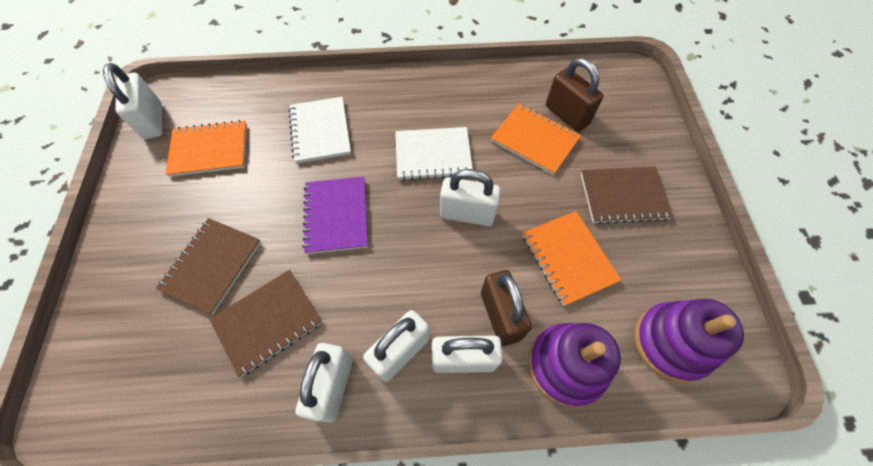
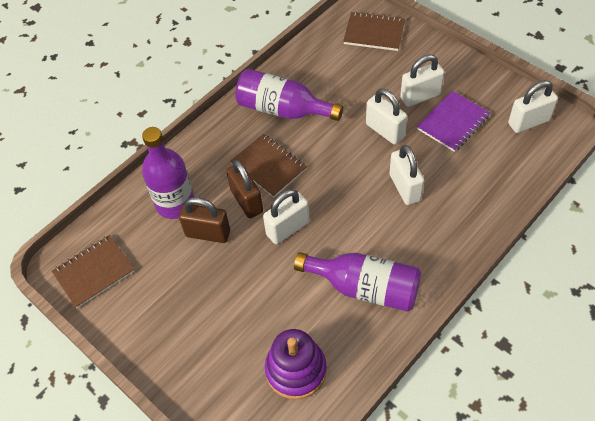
orange notebook: 3 -> 0
purple bottle: 0 -> 3
purple stacking toy: 2 -> 1
white notebook: 2 -> 0

